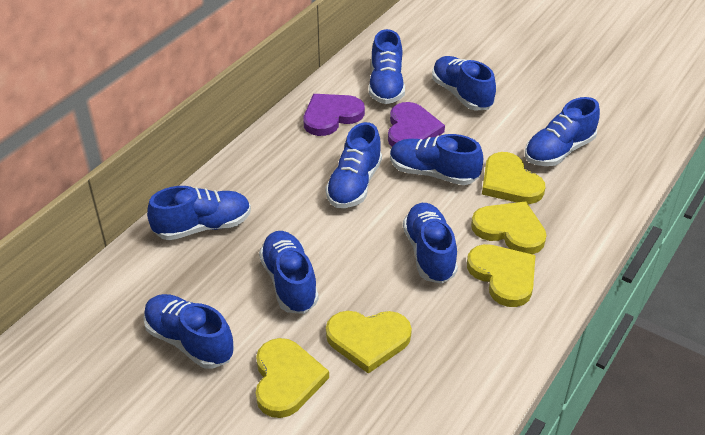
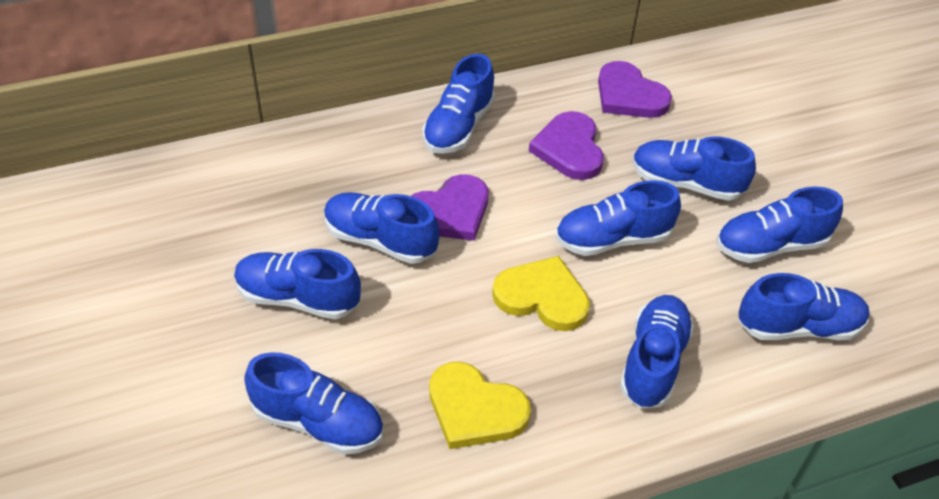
purple heart: 2 -> 3
yellow heart: 5 -> 2

